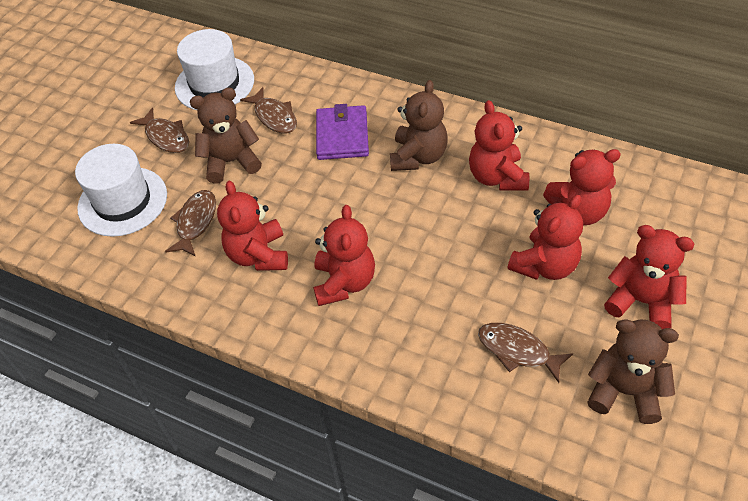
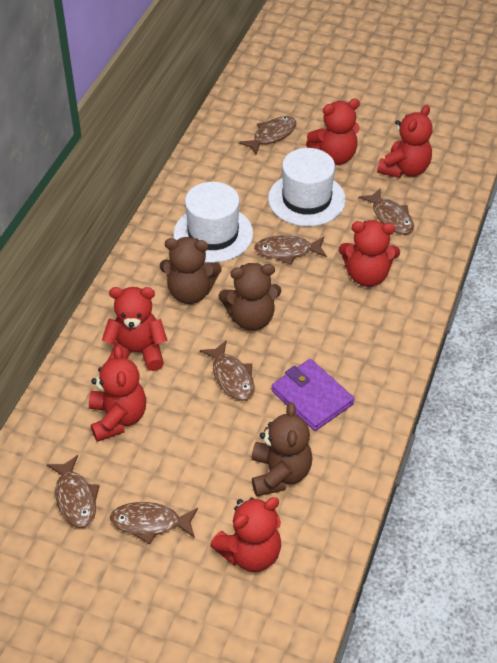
brown fish: 4 -> 6

